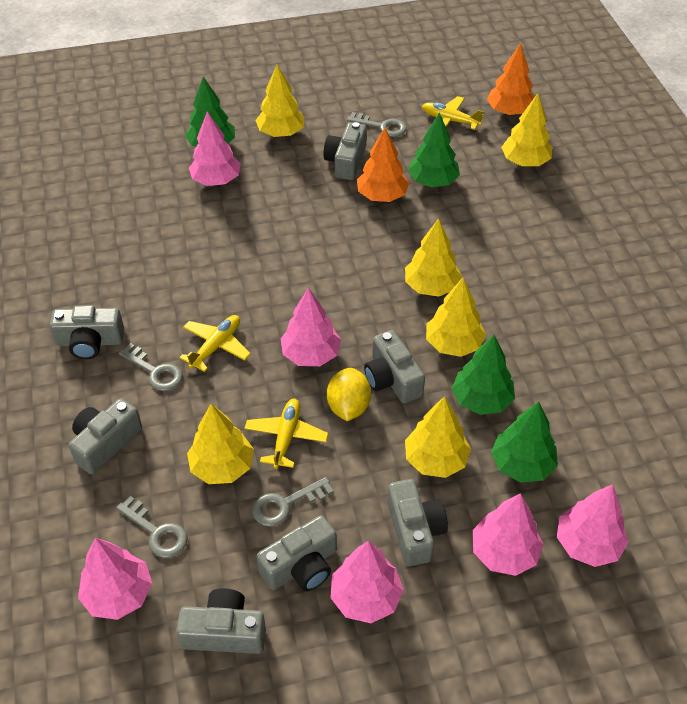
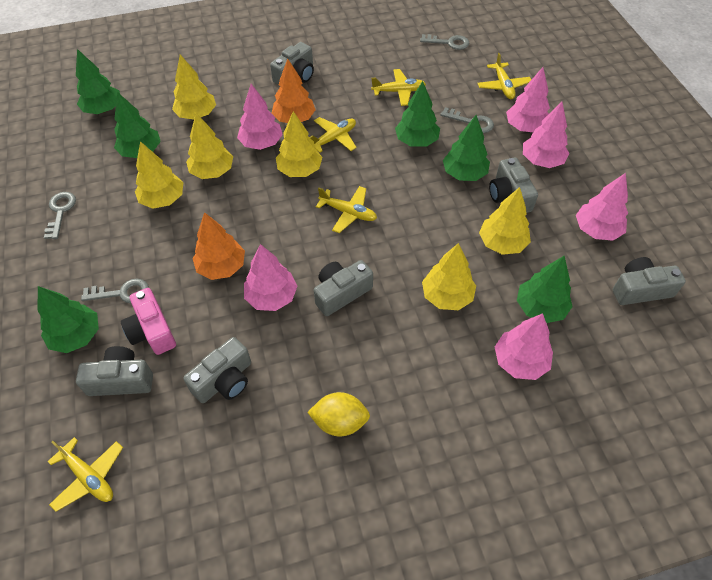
green tree: 4 -> 6
grey camera: 7 -> 6
pink camera: 0 -> 1
yellow plane: 3 -> 5

